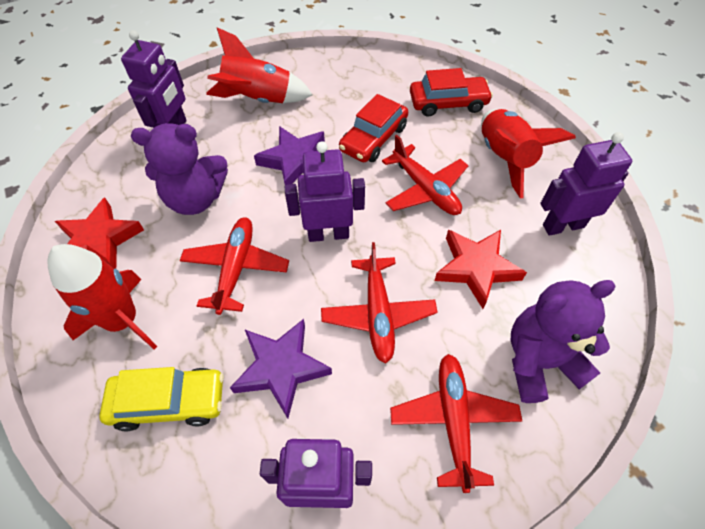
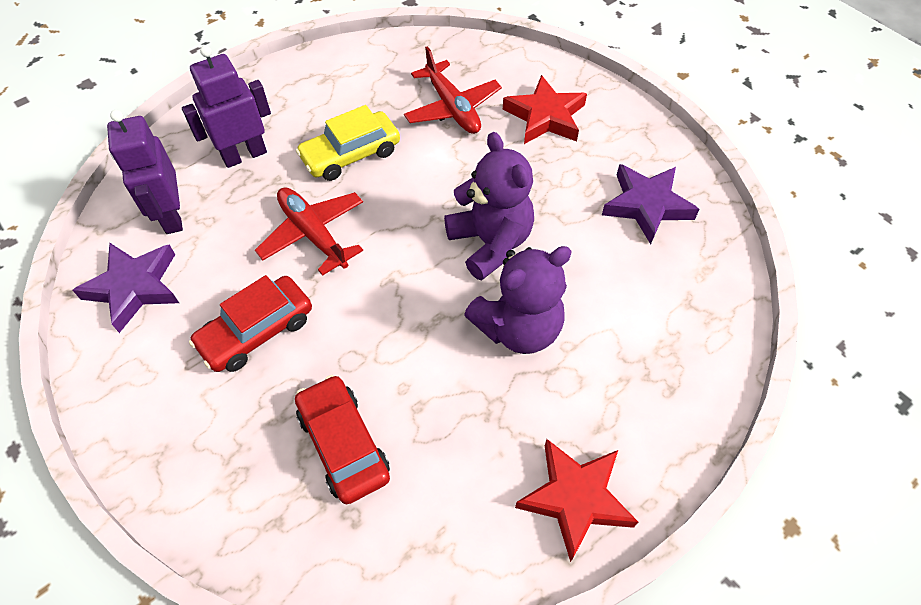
purple robot: 4 -> 2
red plane: 4 -> 2
red rocket: 3 -> 0

